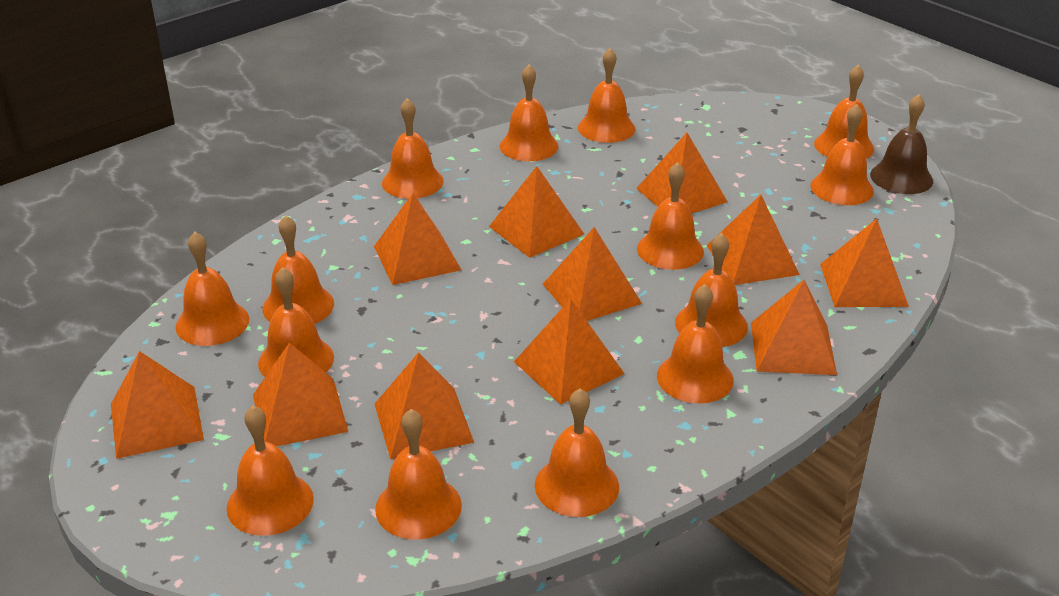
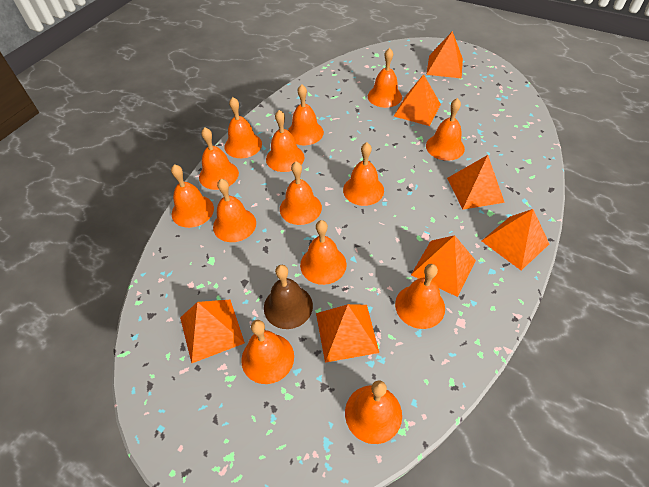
orange pyramid: 11 -> 7

